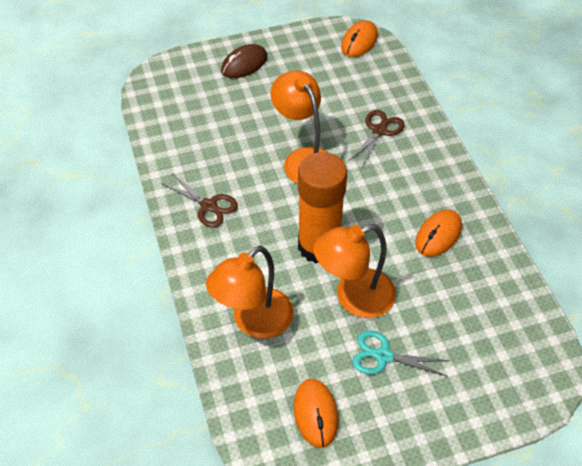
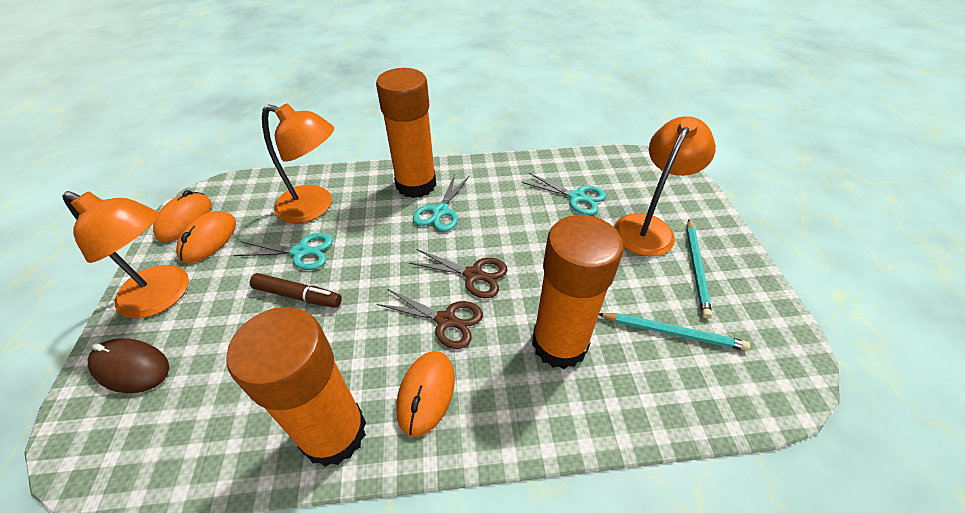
brown marker: 0 -> 1
orange glue stick: 1 -> 3
turquoise pencil: 0 -> 2
turquoise scissors: 1 -> 3

